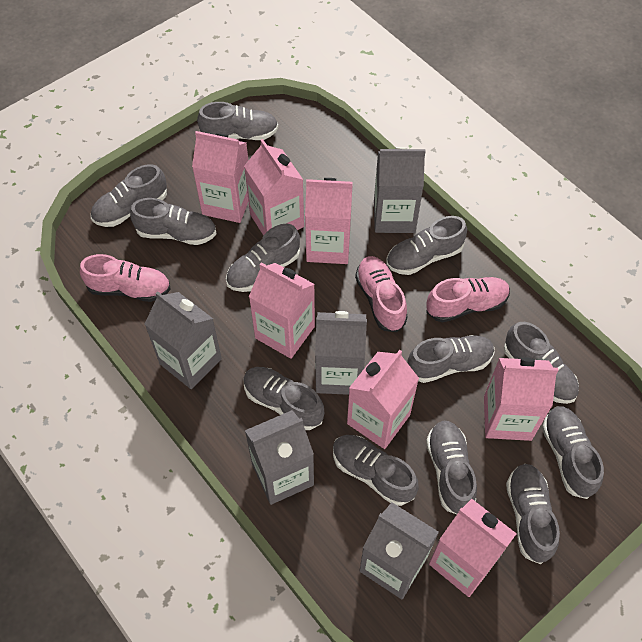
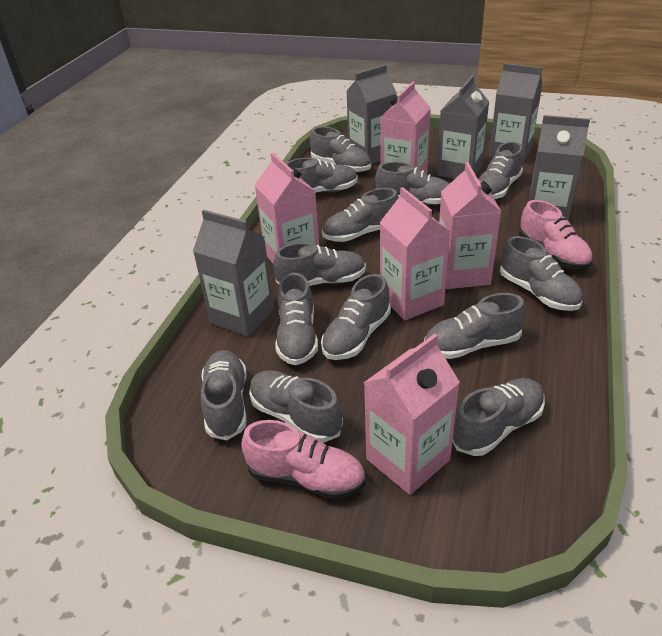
grey shoe: 12 -> 13
pink carton: 7 -> 5
pink shoe: 3 -> 2

